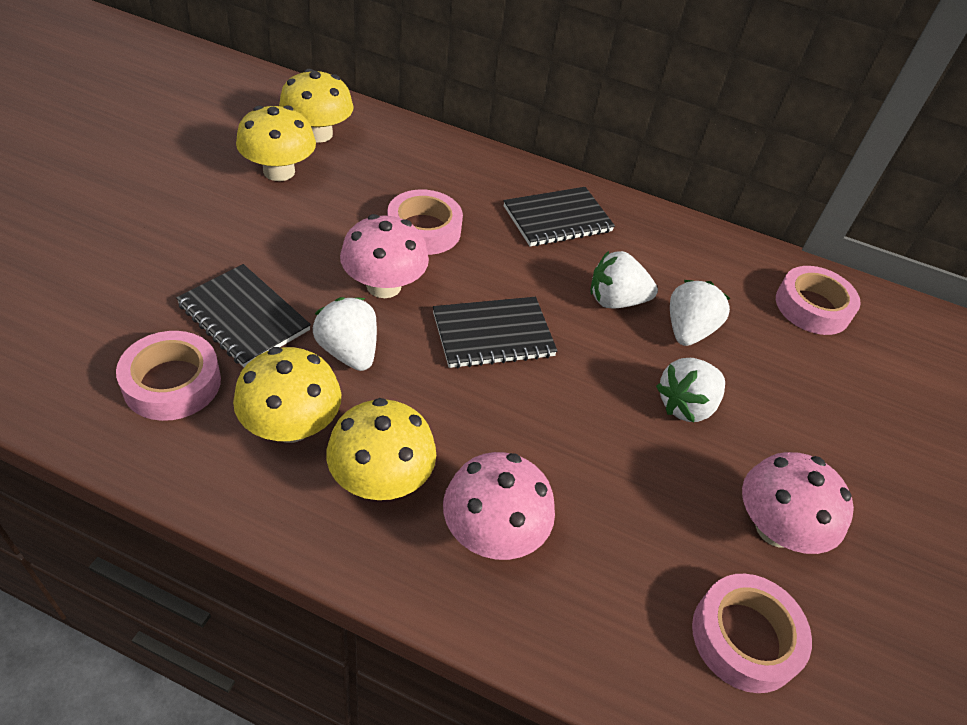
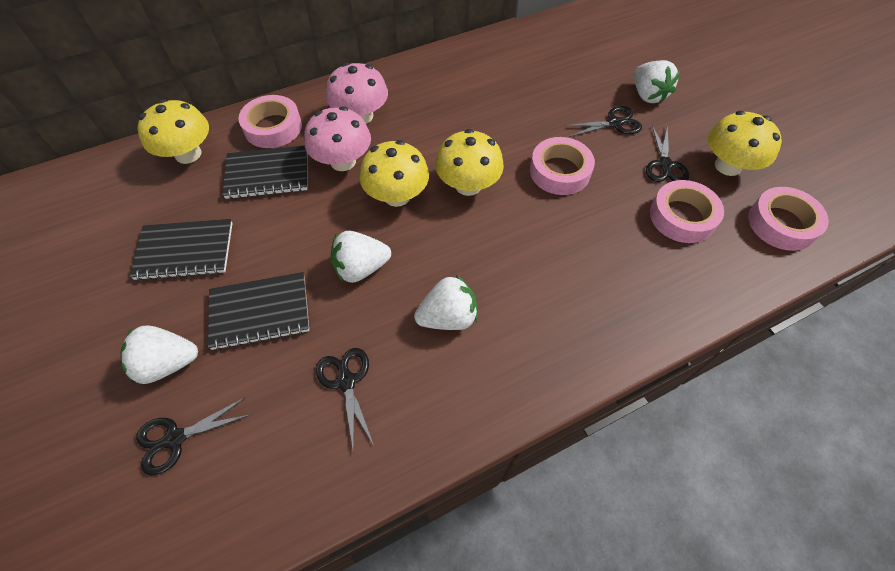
black scissors: 0 -> 4
pink mushroom: 3 -> 2

